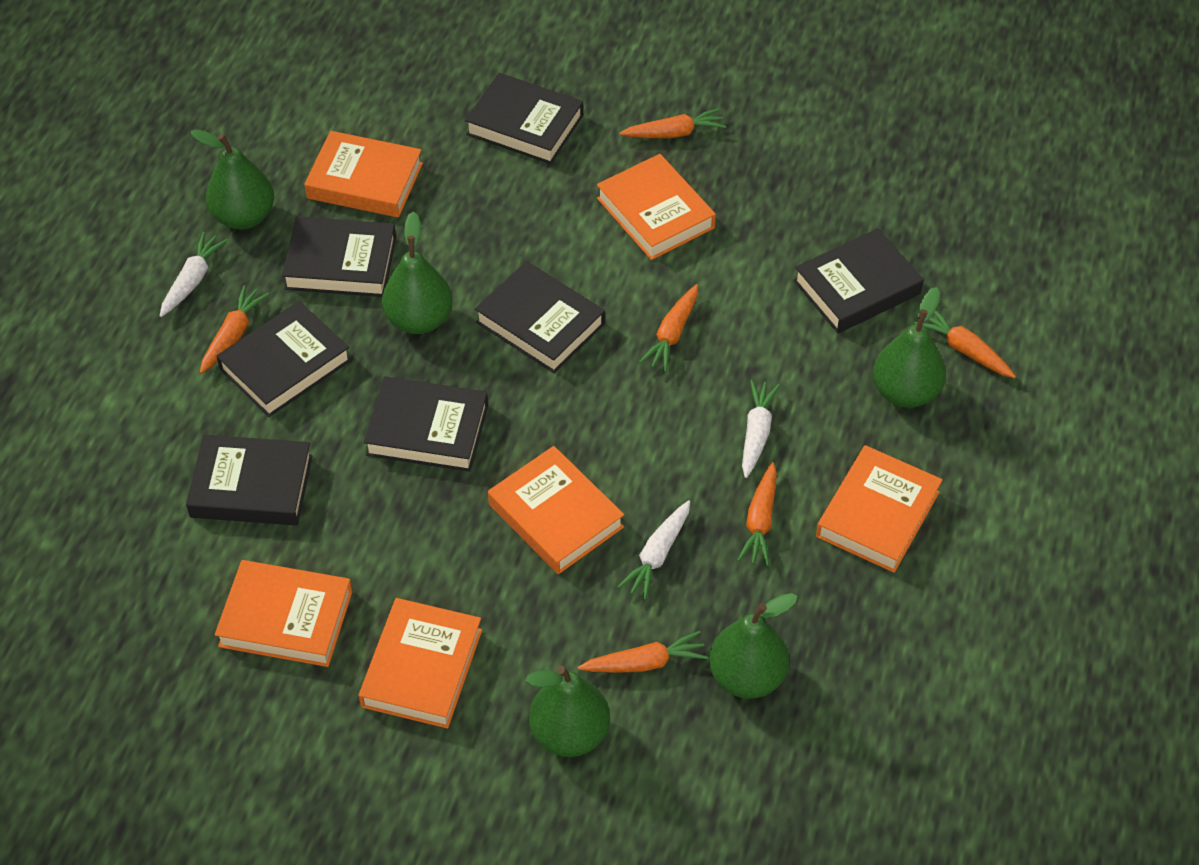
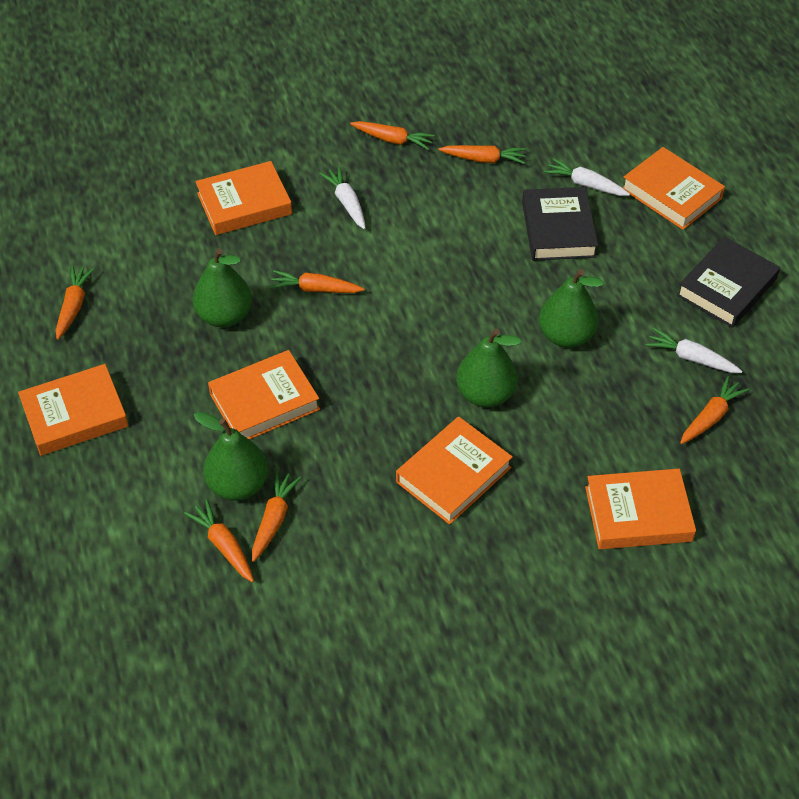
black book: 7 -> 2
green pear: 5 -> 4
orange carrot: 6 -> 7

